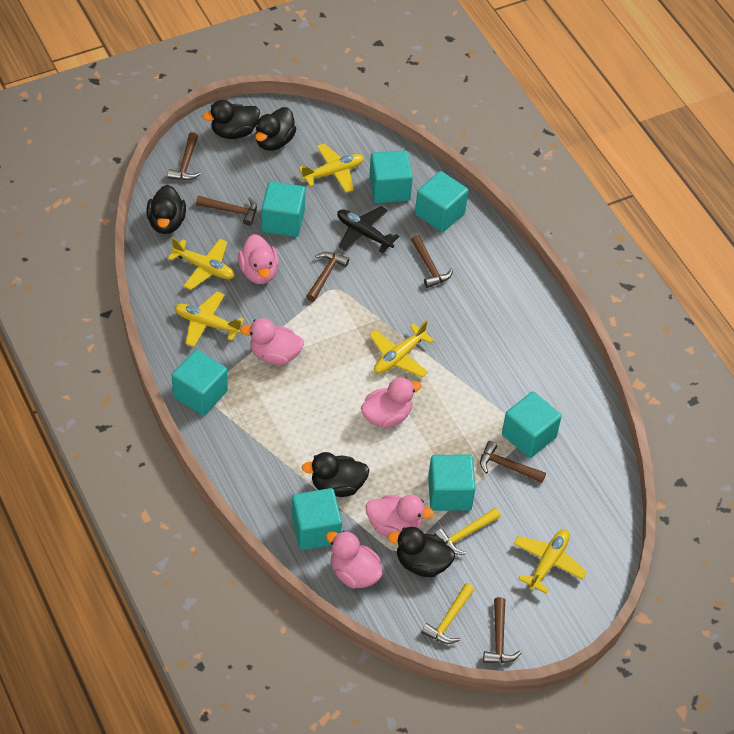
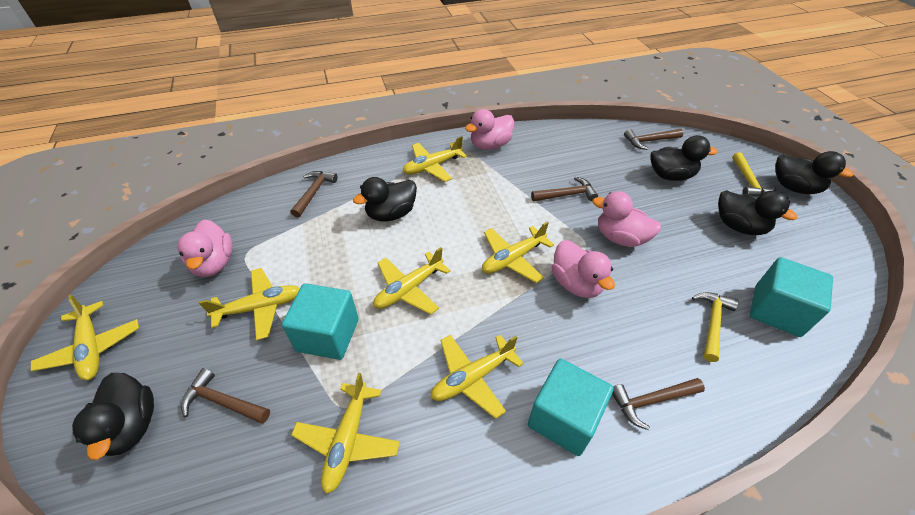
black plane: 1 -> 0
brown hammer: 6 -> 5
pink duck: 5 -> 4
turquoise cube: 7 -> 3
yellow plane: 5 -> 7

